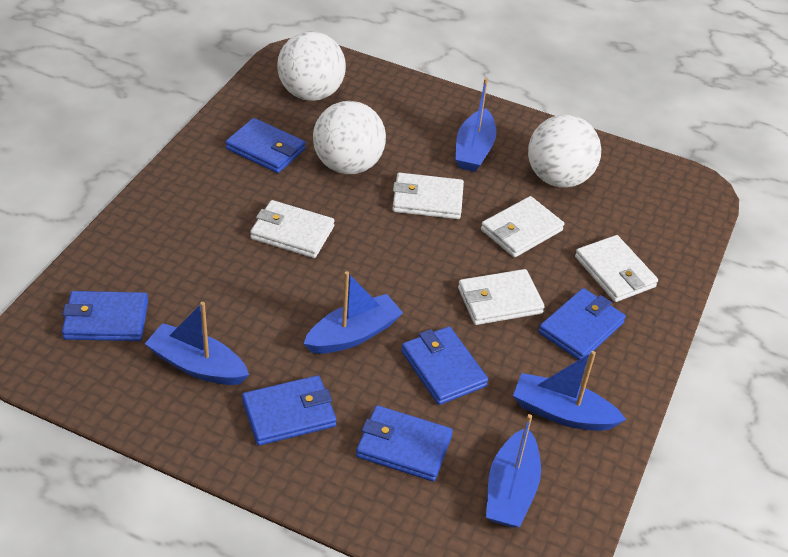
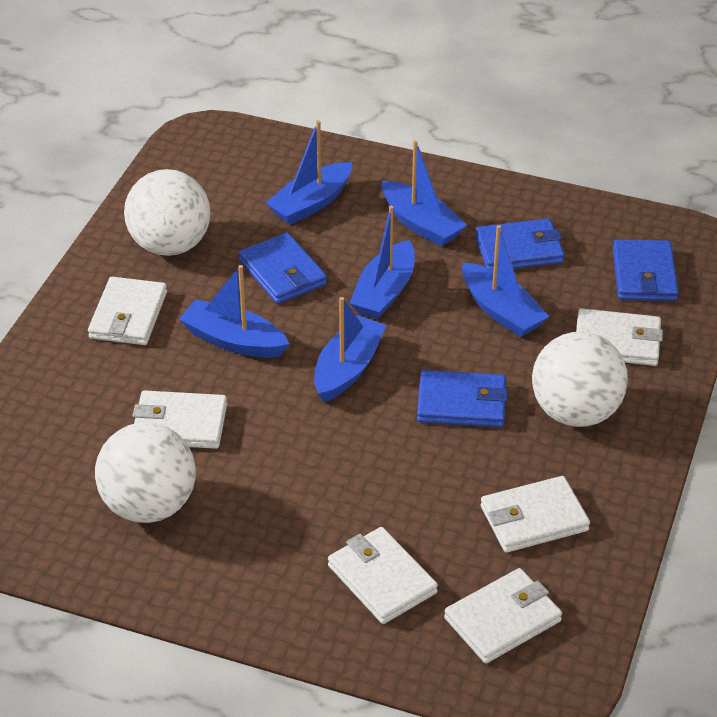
blue boat: 5 -> 6
blue wallet: 6 -> 4
white wallet: 5 -> 6

